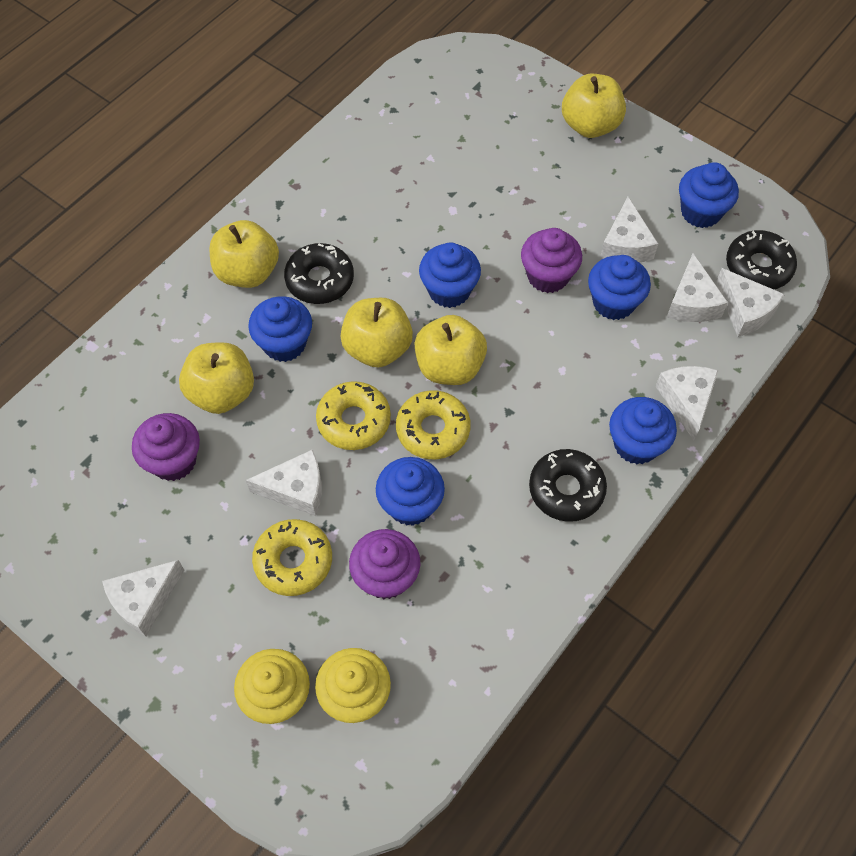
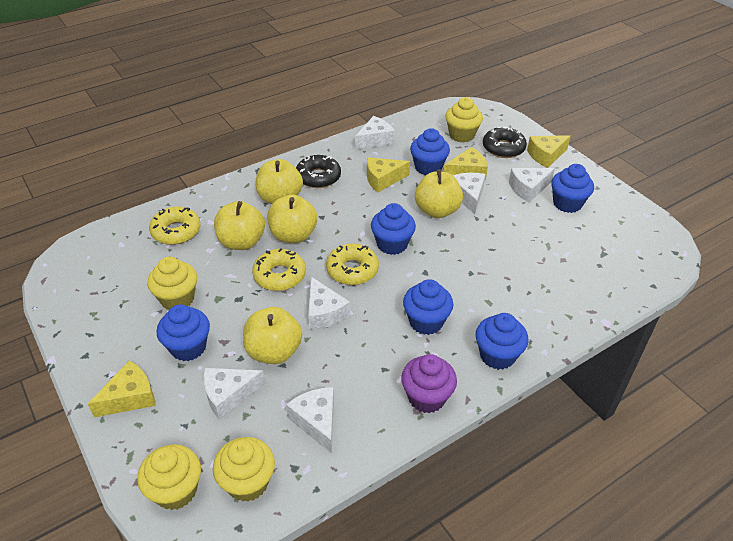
black donut: 3 -> 2
purple cupcake: 3 -> 1
yellow cheese: 0 -> 4
yellow cupcake: 2 -> 4

